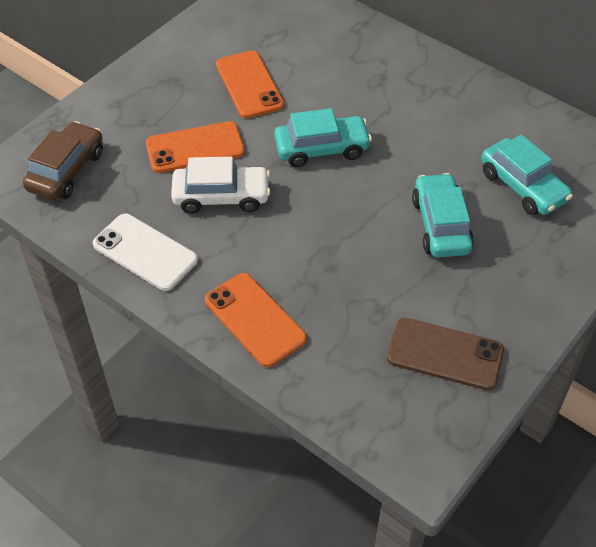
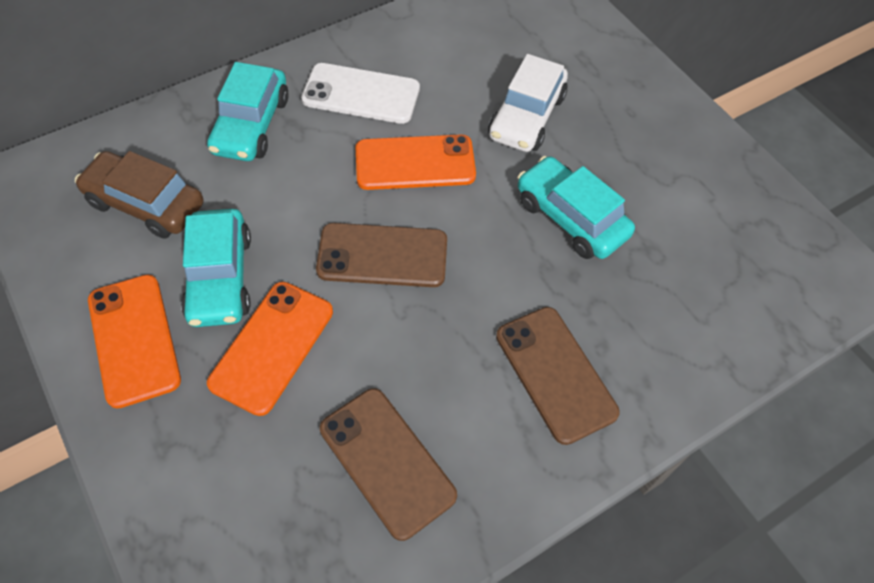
brown phone: 1 -> 3

